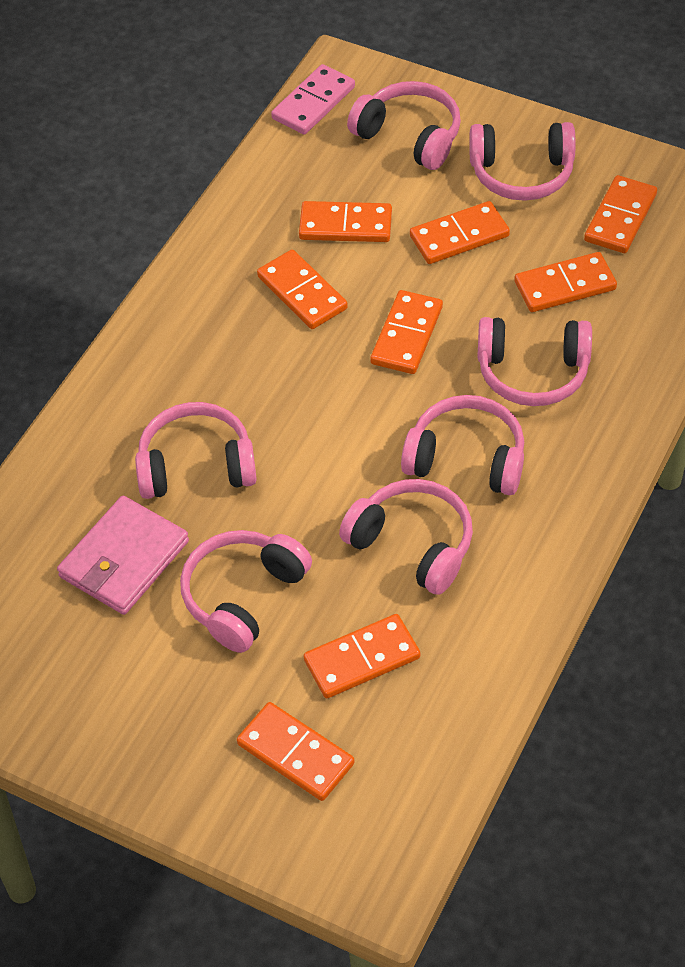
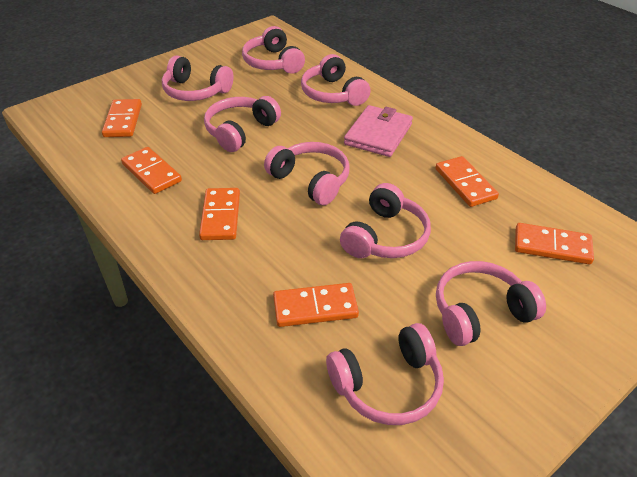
orange domino: 8 -> 6
pink domino: 1 -> 0
pink headphones: 7 -> 8

